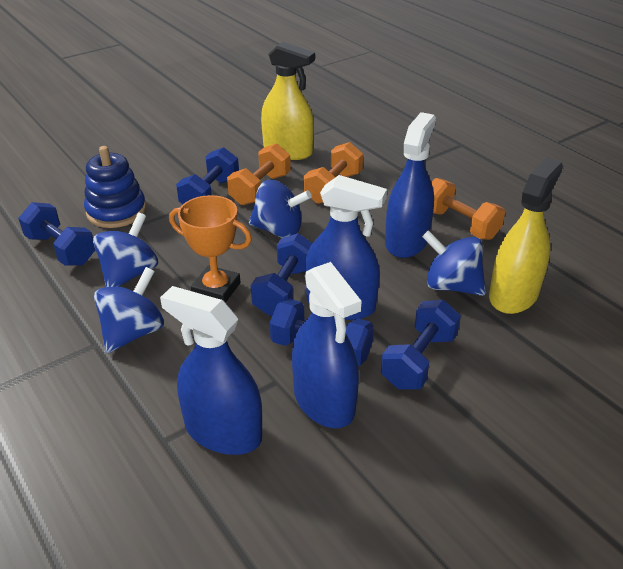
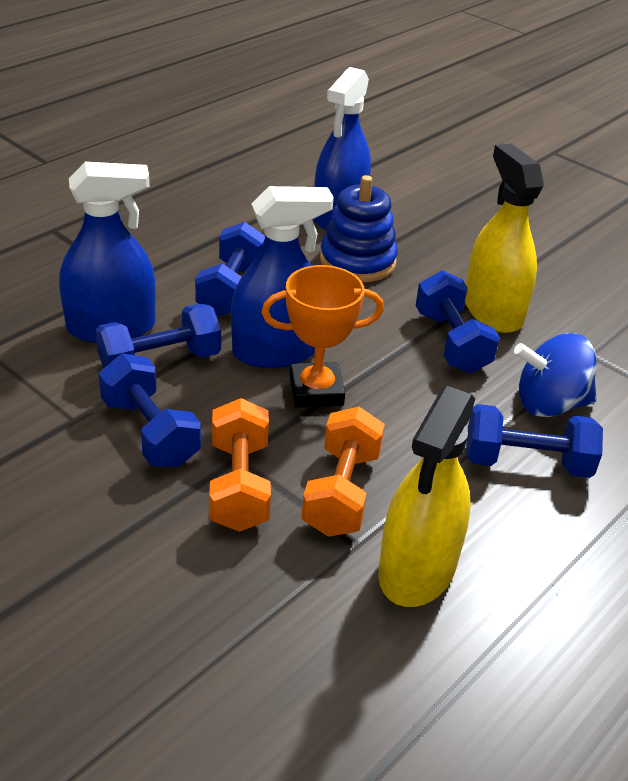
blue spinning top: 4 -> 1
blue spray bottle: 4 -> 3
orange dumbbell: 3 -> 2

